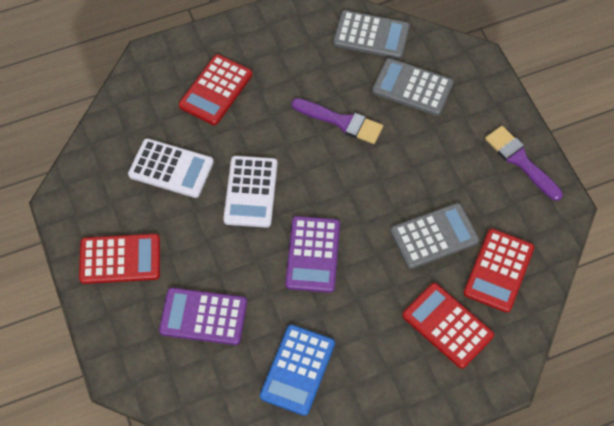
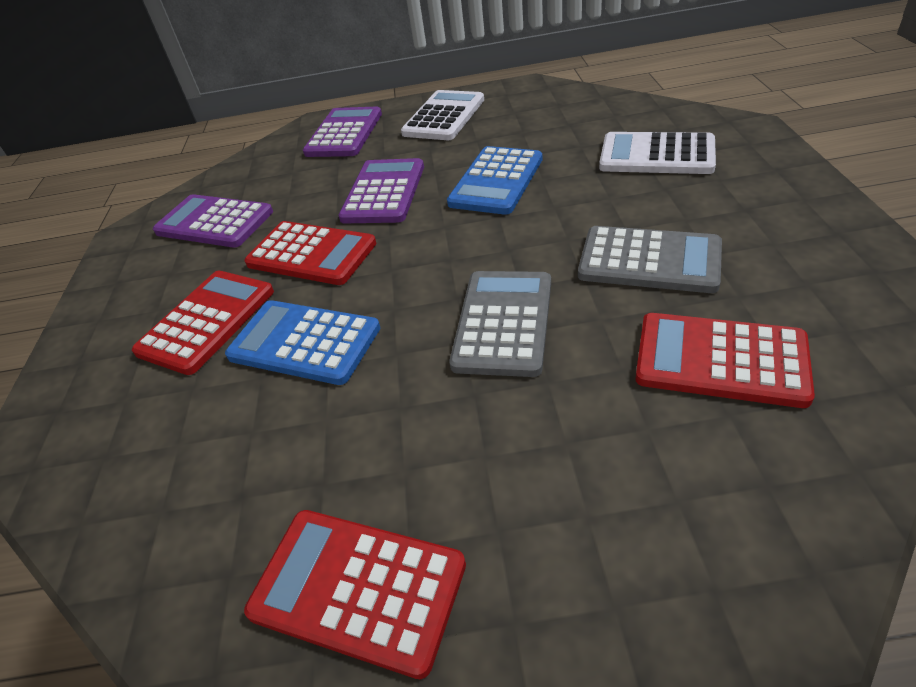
blue calculator: 1 -> 2
grey calculator: 3 -> 2
purple brush: 2 -> 0
purple calculator: 2 -> 3

